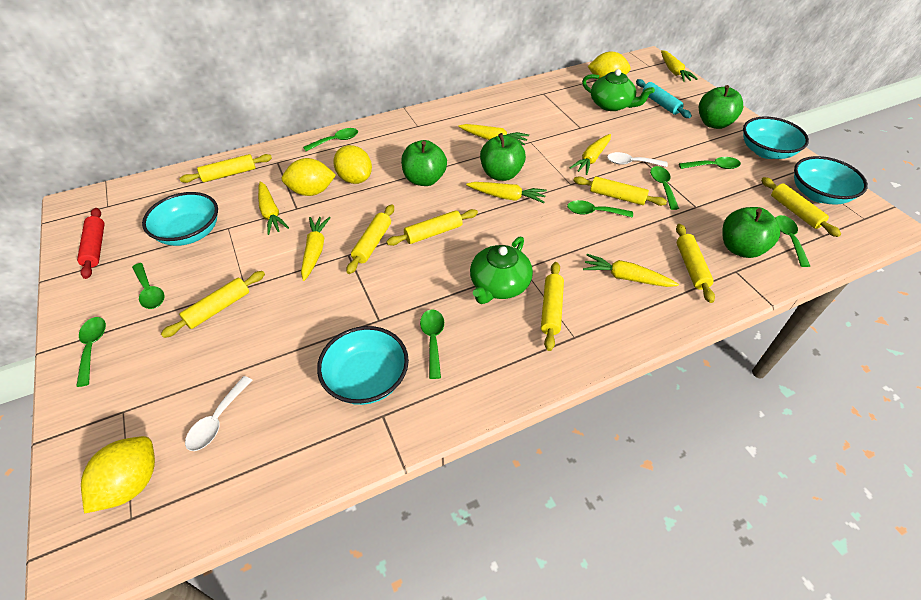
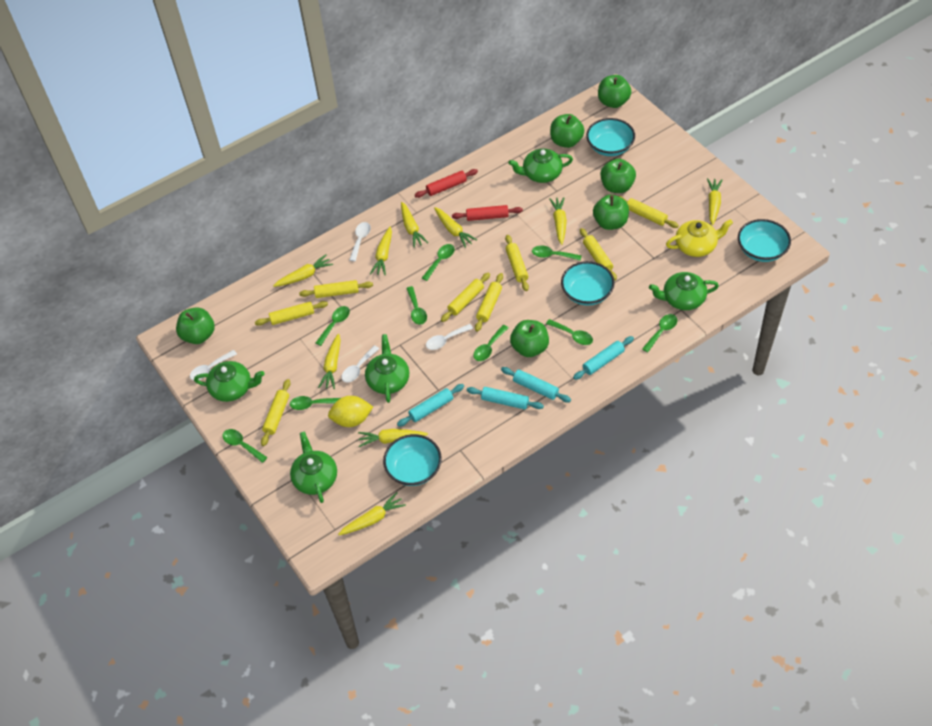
green apple: 4 -> 6
green spoon: 8 -> 9
green teapot: 2 -> 5
red rolling pin: 1 -> 2
turquoise rolling pin: 1 -> 4
white spoon: 2 -> 4
yellow carrot: 7 -> 9
yellow lemon: 4 -> 1
yellow teapot: 0 -> 1

